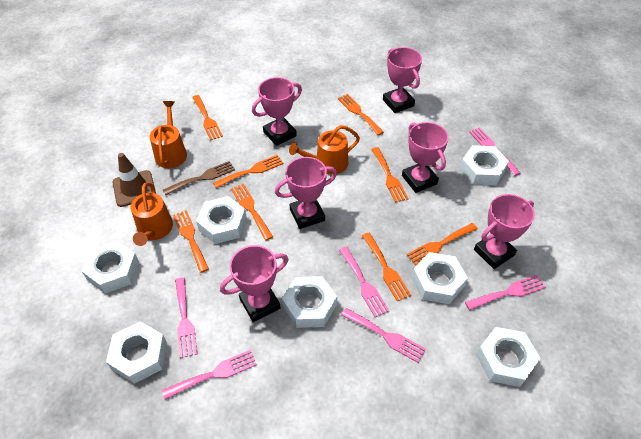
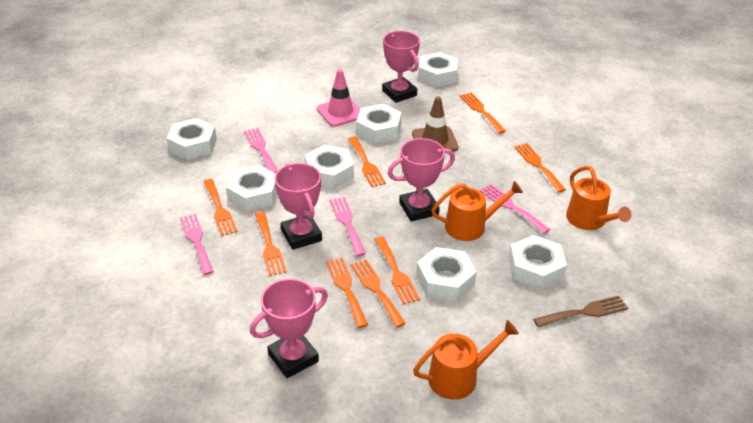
pink fork: 6 -> 4
pink traffic cone: 0 -> 1
pink trophy: 6 -> 4

